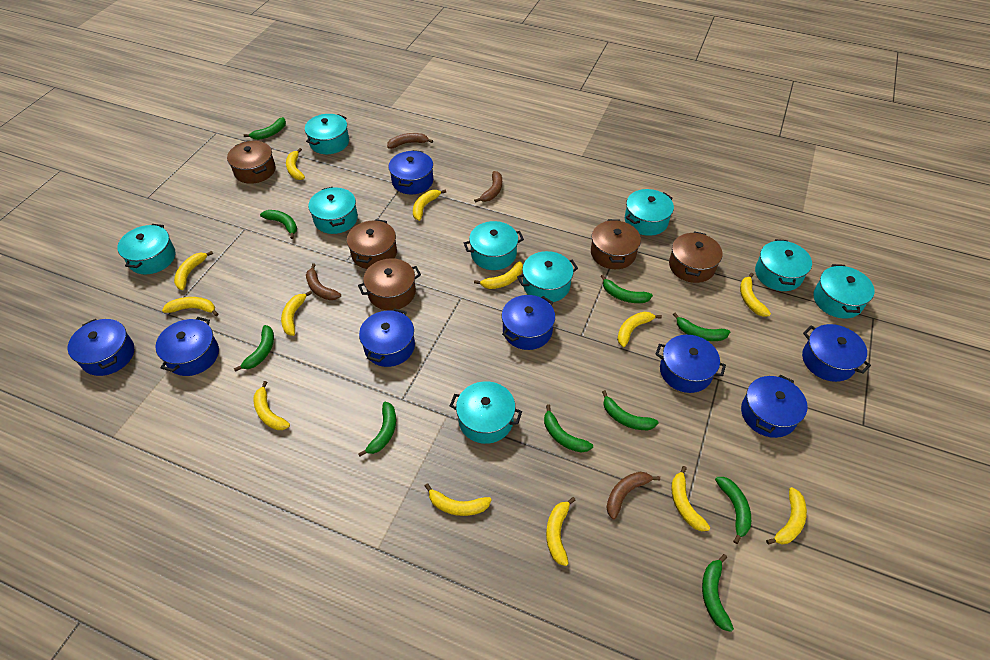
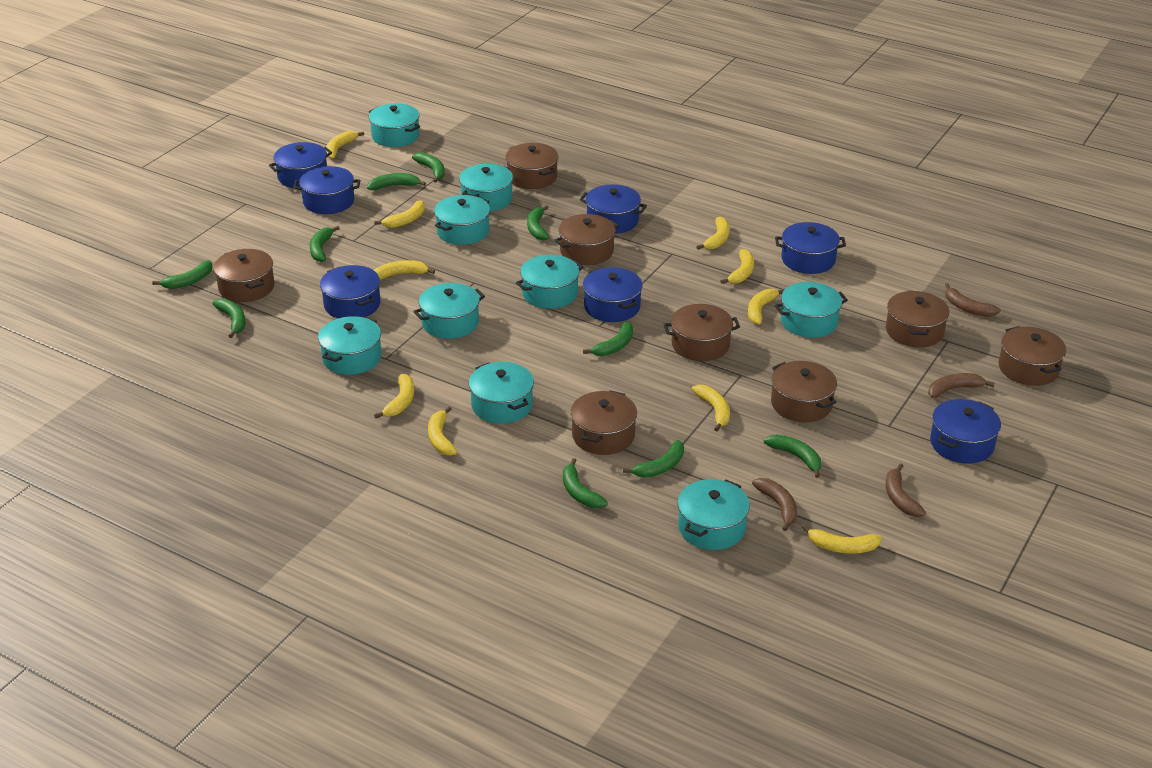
blue pot: 8 -> 7
brown pot: 5 -> 8
yellow banana: 13 -> 10

